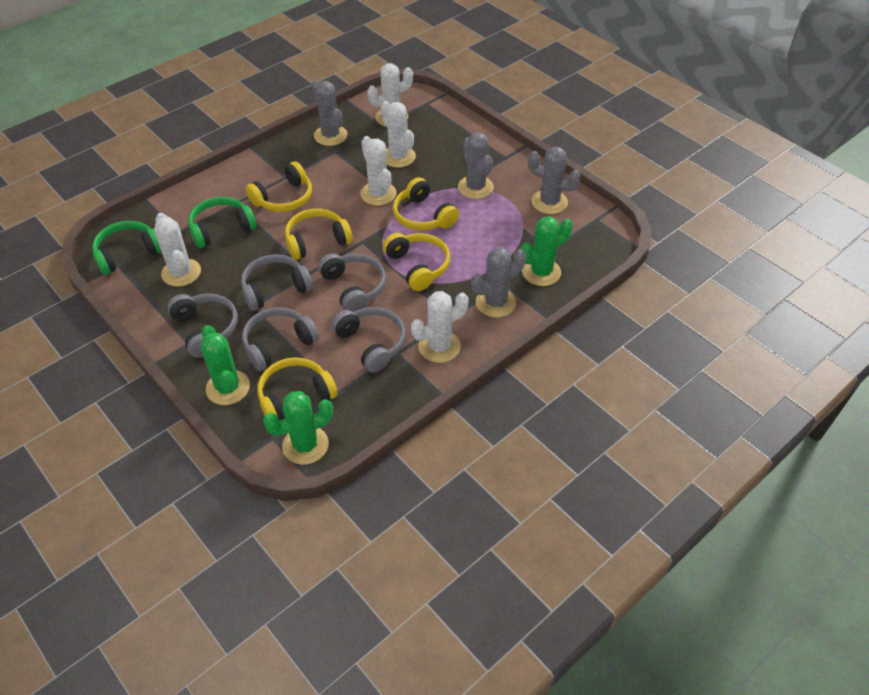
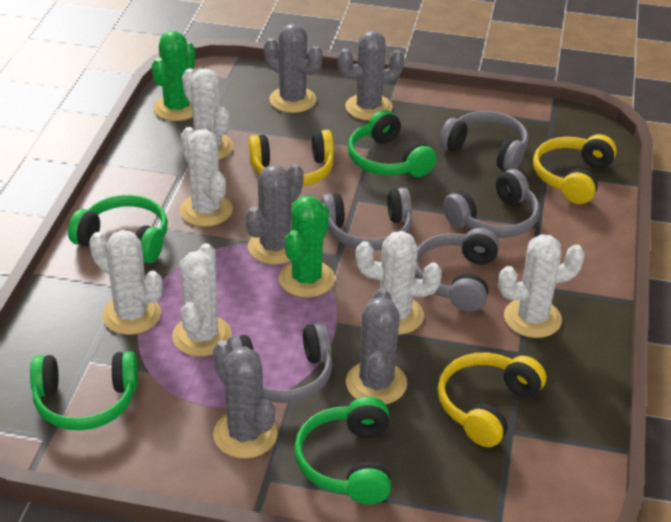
green cactus: 3 -> 2
green headphones: 2 -> 4
grey cactus: 4 -> 5
white cactus: 5 -> 6
yellow headphones: 5 -> 3

